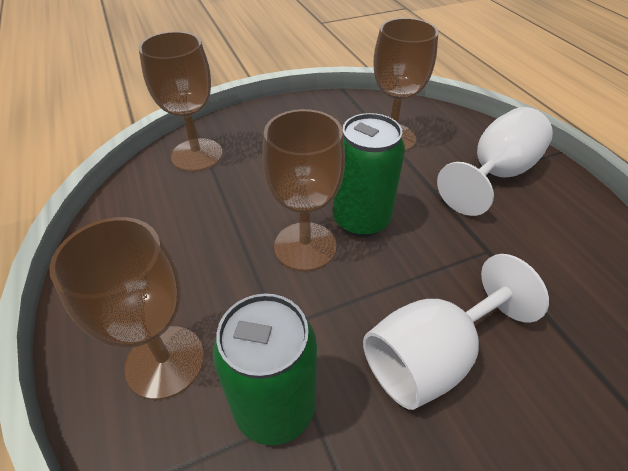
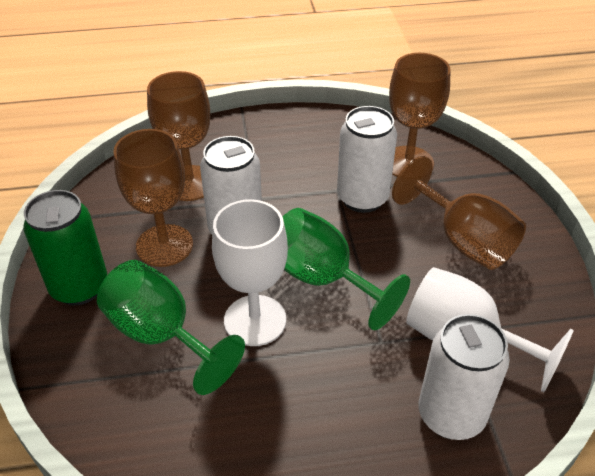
green can: 2 -> 1
green goblet: 0 -> 2
white can: 0 -> 3

